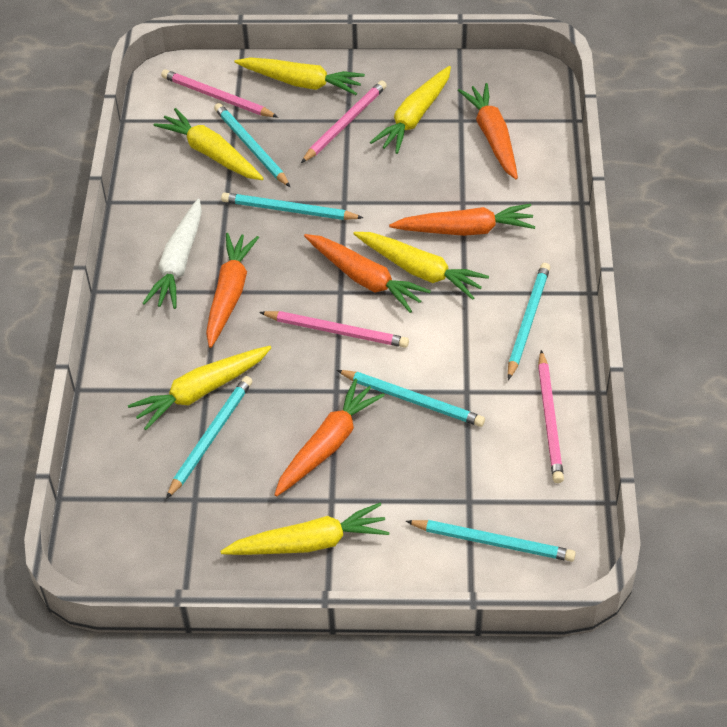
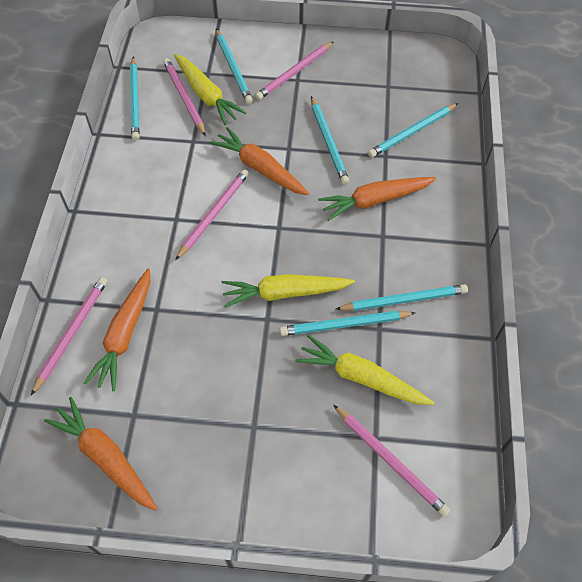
orange carrot: 5 -> 4
pink pencil: 4 -> 5
white carrot: 1 -> 0
yellow carrot: 6 -> 3

